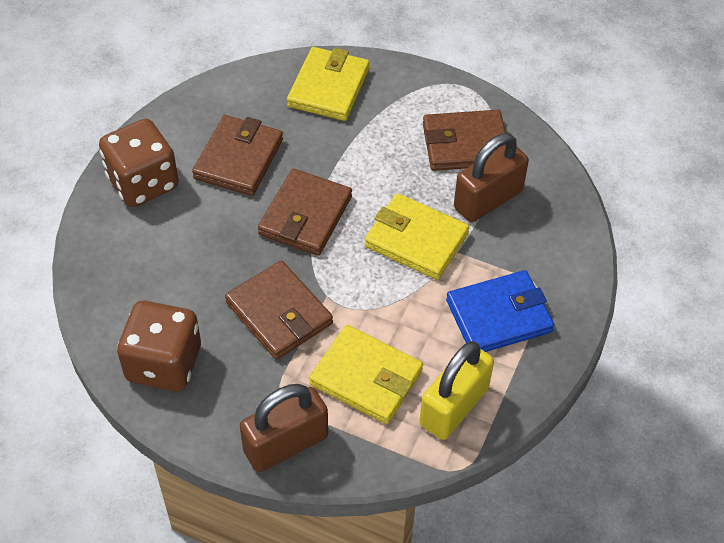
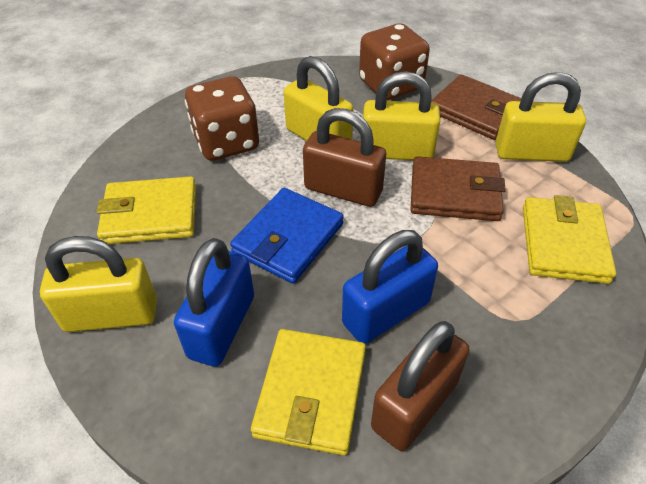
blue padlock: 0 -> 2
brown wallet: 4 -> 2
yellow padlock: 1 -> 4

